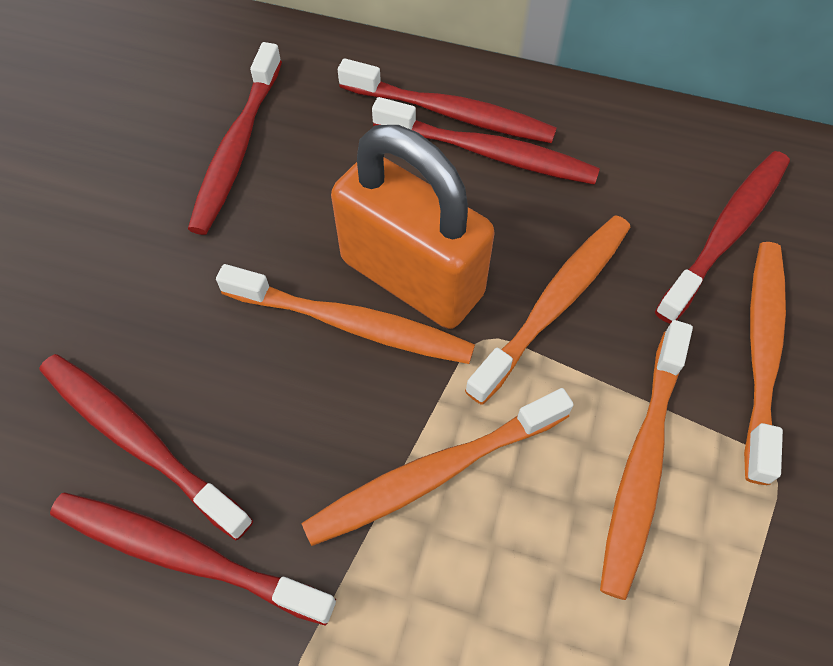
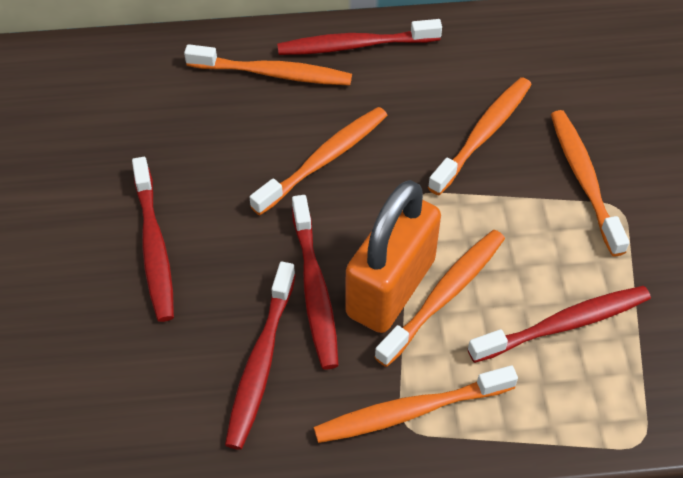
orange toothbrush: 5 -> 6
red toothbrush: 6 -> 5

